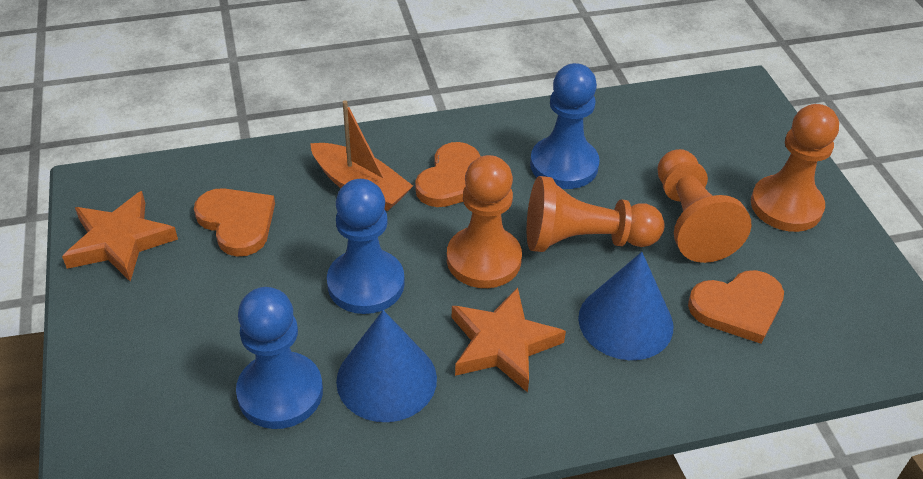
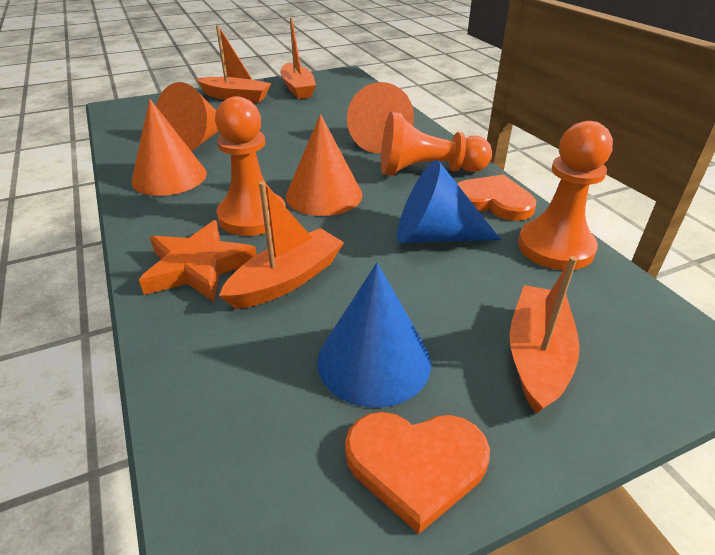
blue pawn: 3 -> 0
orange boat: 1 -> 4
orange cone: 0 -> 4
orange heart: 3 -> 2
orange pawn: 4 -> 3
orange star: 2 -> 1

